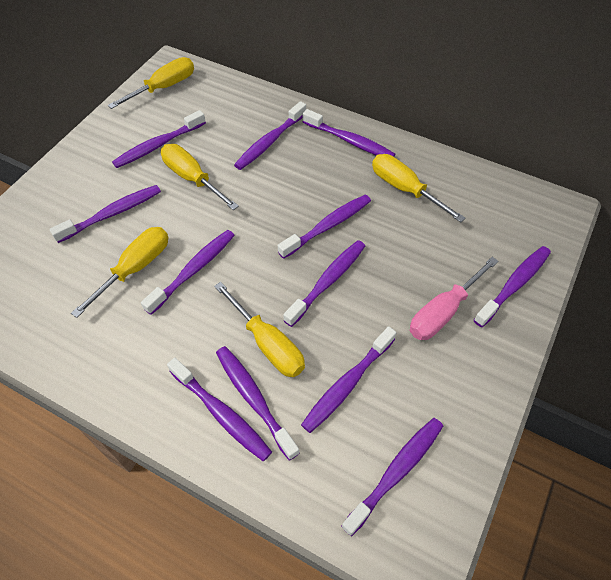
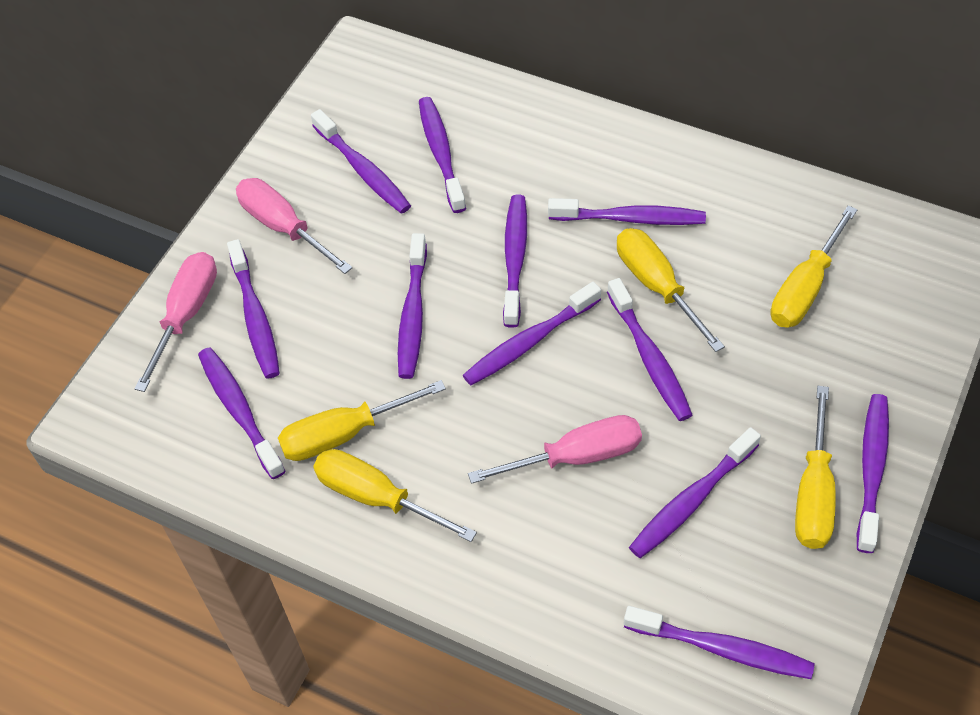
pink screwdriver: 1 -> 3

